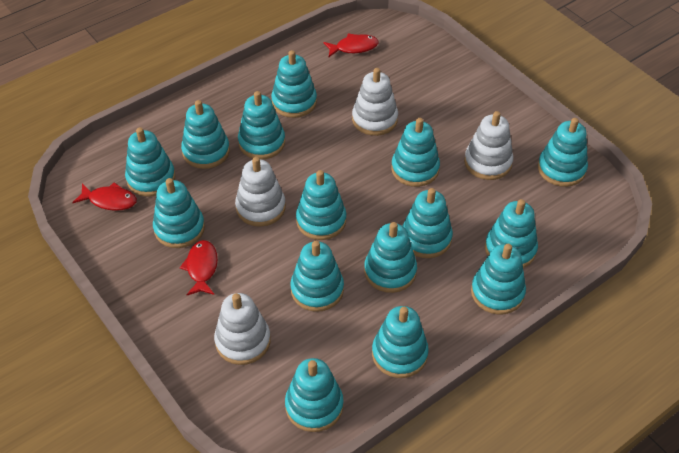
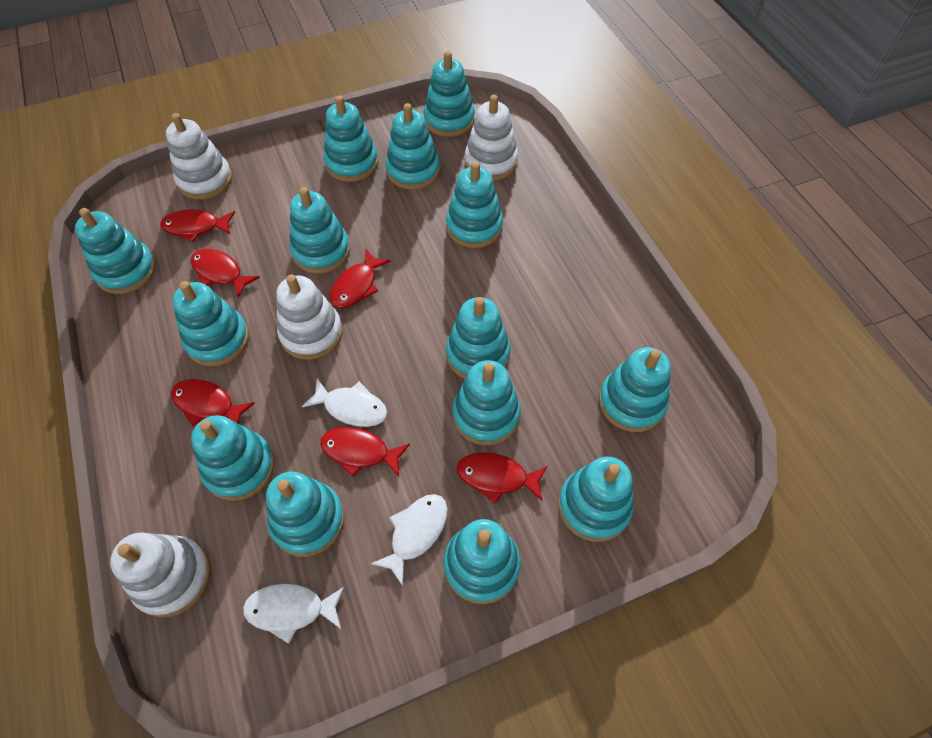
red fish: 3 -> 6
turquoise stacking toy: 15 -> 14
white fish: 0 -> 3

